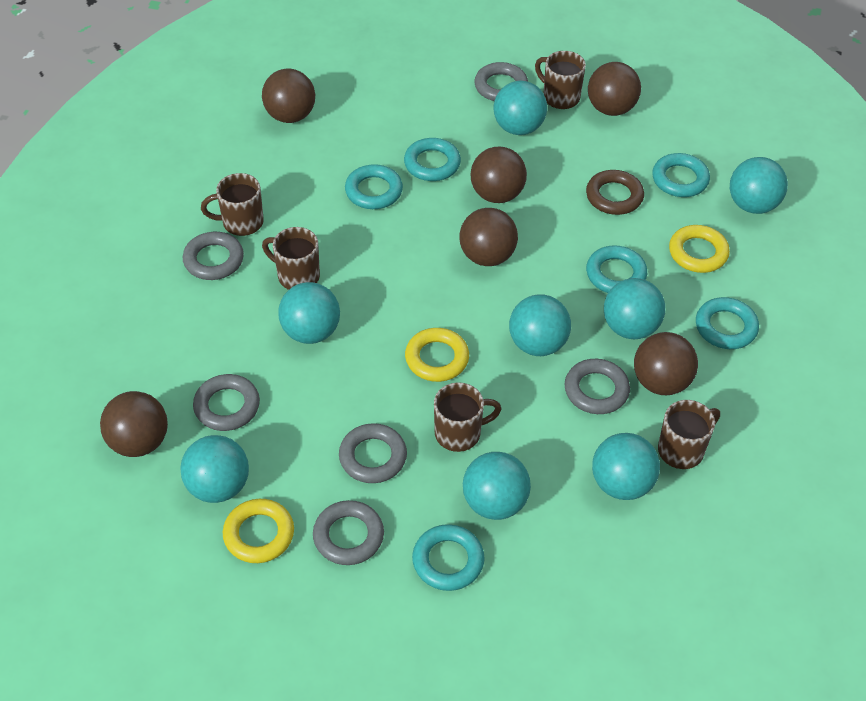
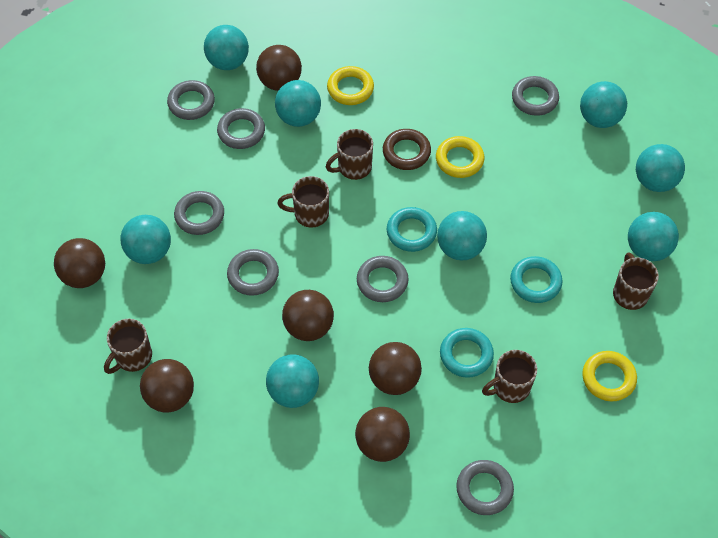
grey ring: 6 -> 7
turquoise ring: 6 -> 3

